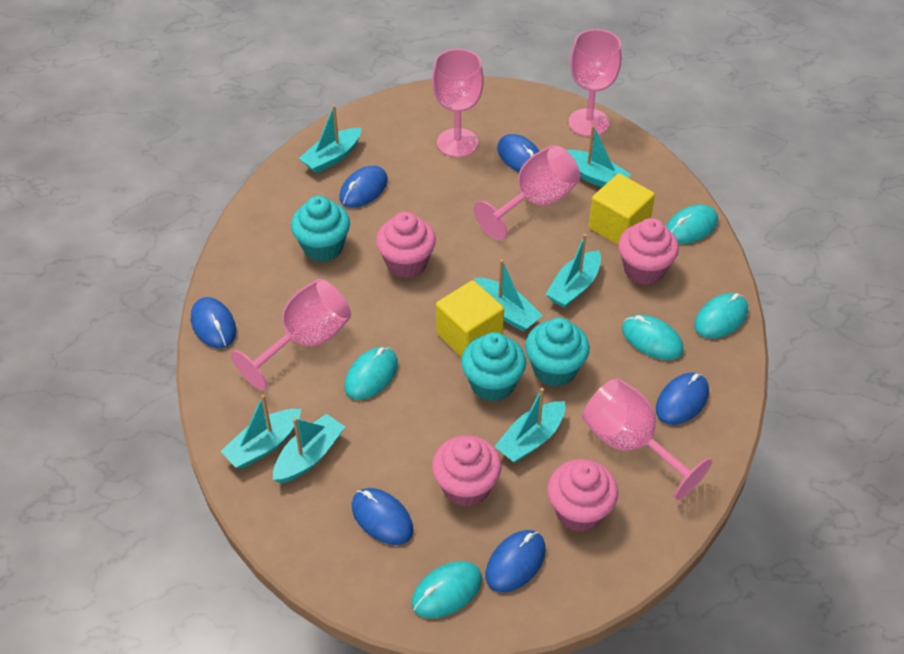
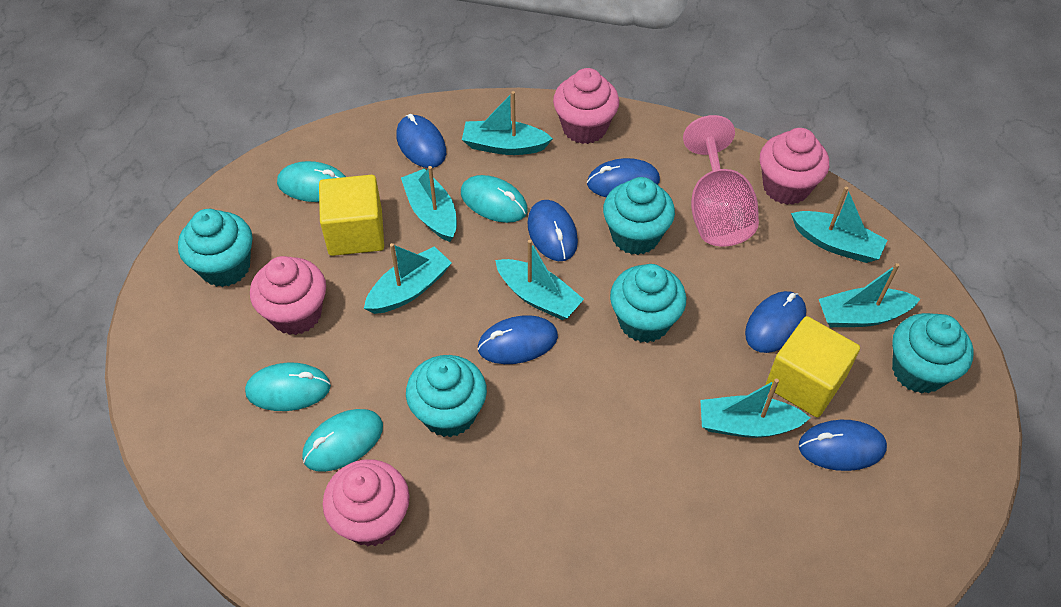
pink goblet: 5 -> 1
turquoise cupcake: 3 -> 5
turquoise mouse: 5 -> 4

